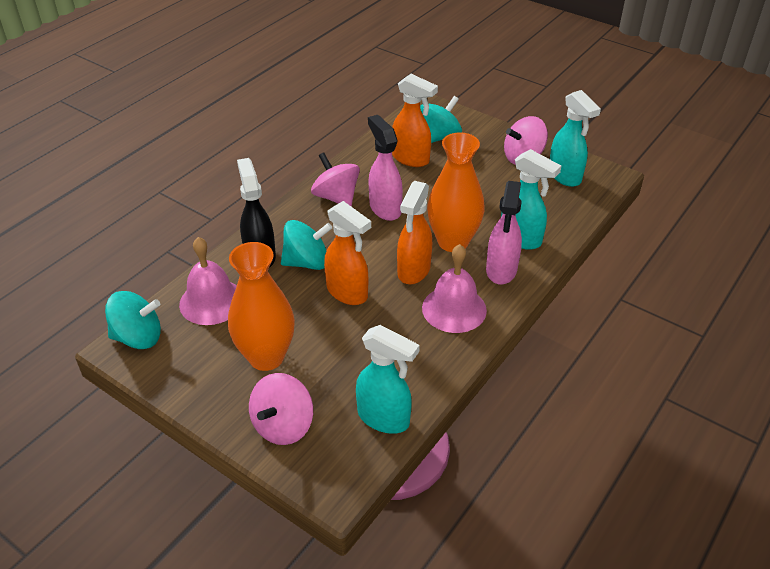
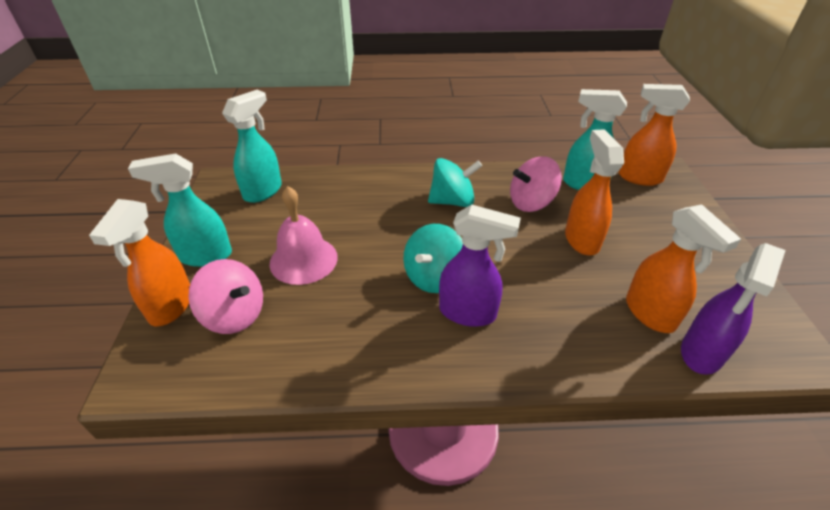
black spray bottle: 1 -> 0
orange spray bottle: 3 -> 4
orange vase: 2 -> 0
pink bell: 2 -> 1
pink spinning top: 3 -> 2
pink spray bottle: 2 -> 0
purple spray bottle: 0 -> 2
turquoise spinning top: 3 -> 2

